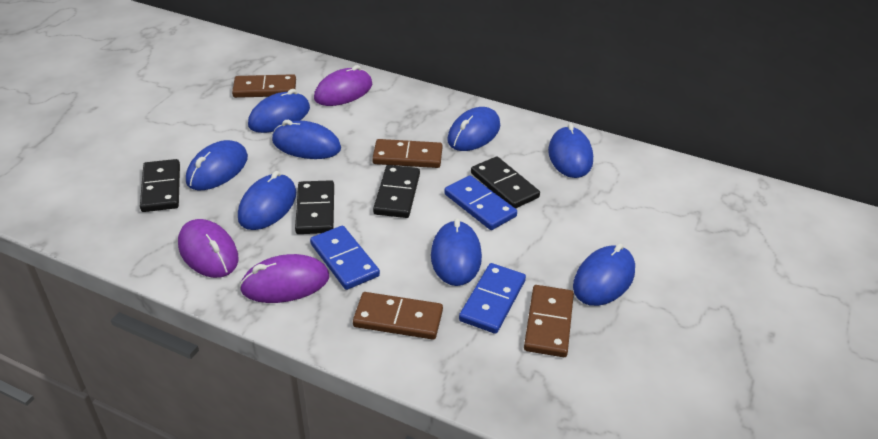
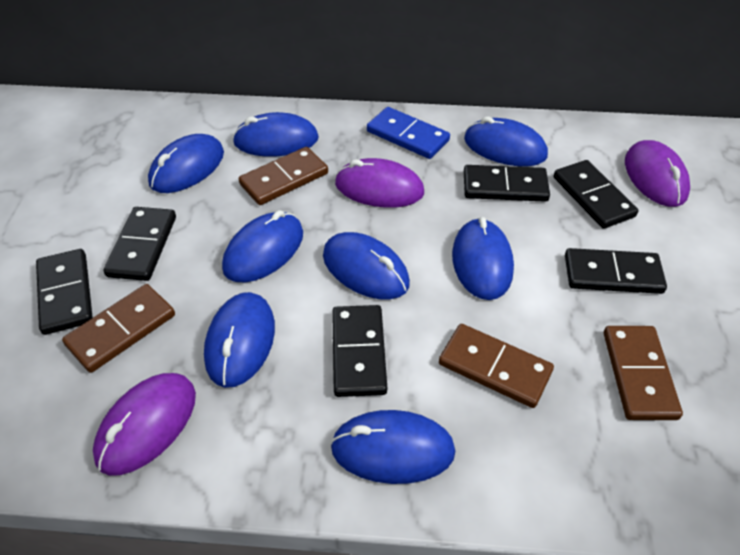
black domino: 4 -> 6
blue domino: 3 -> 1

